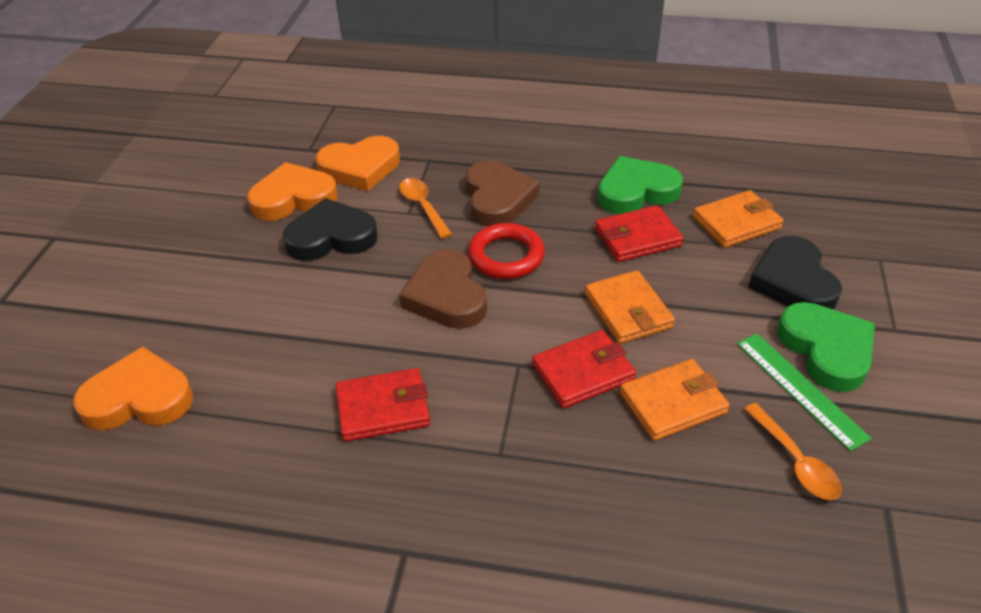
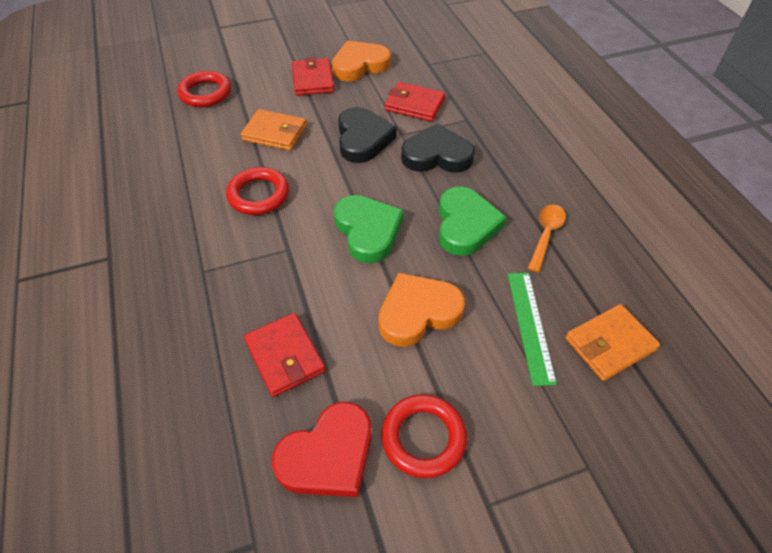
brown heart: 2 -> 0
orange heart: 3 -> 2
orange spoon: 2 -> 1
orange wallet: 3 -> 2
red heart: 0 -> 1
red ring: 1 -> 3

